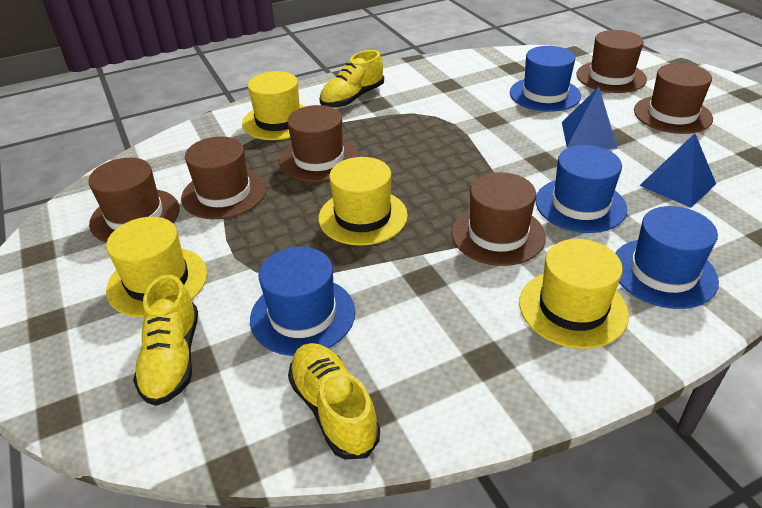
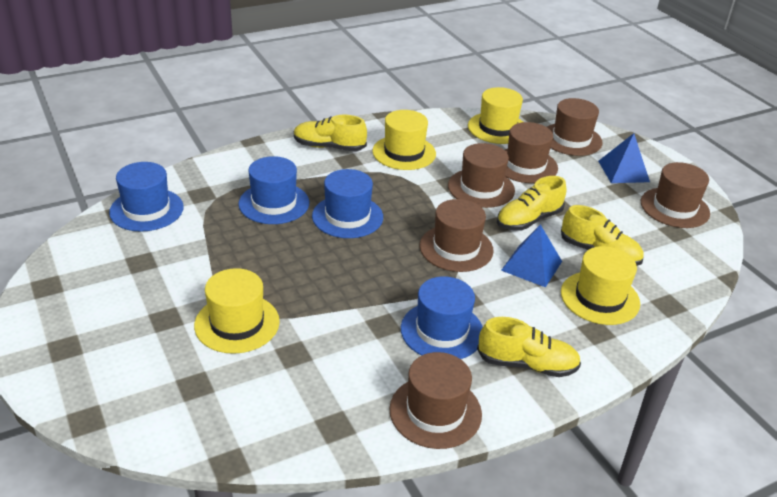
yellow shoe: 3 -> 4

